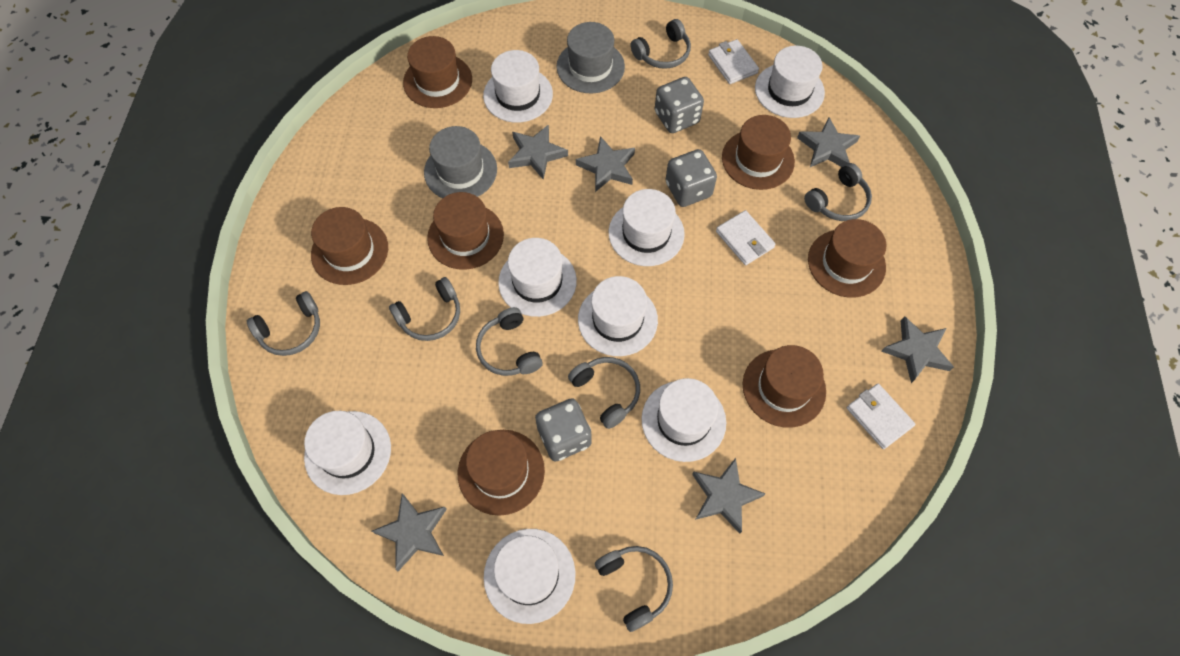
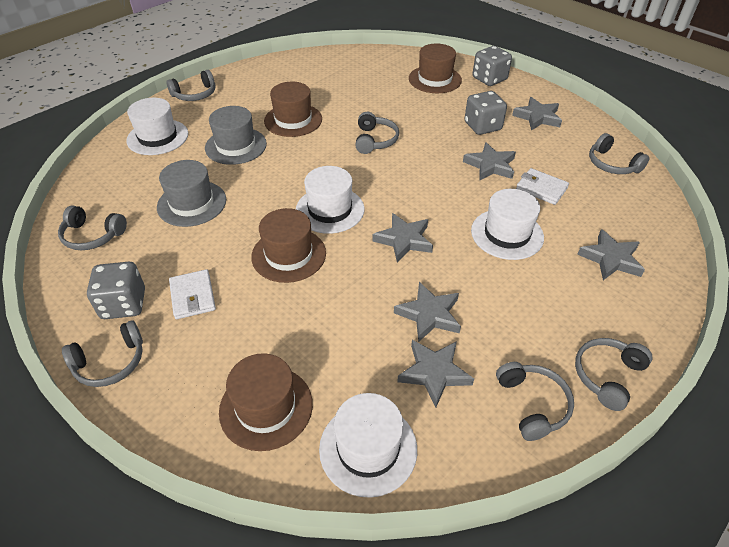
brown hat: 7 -> 4
white hat: 8 -> 4
white wallet: 3 -> 2

